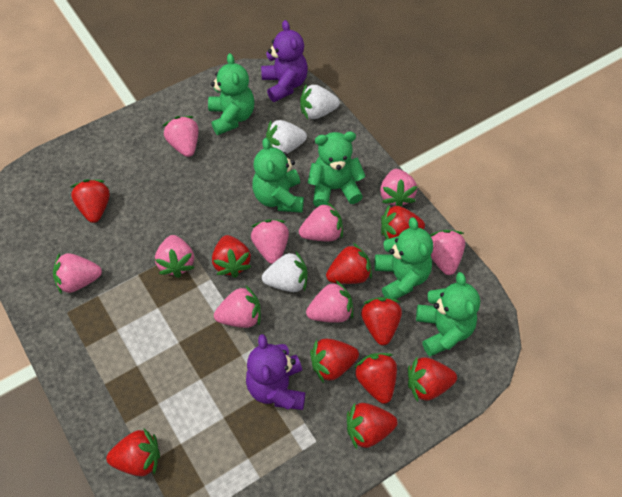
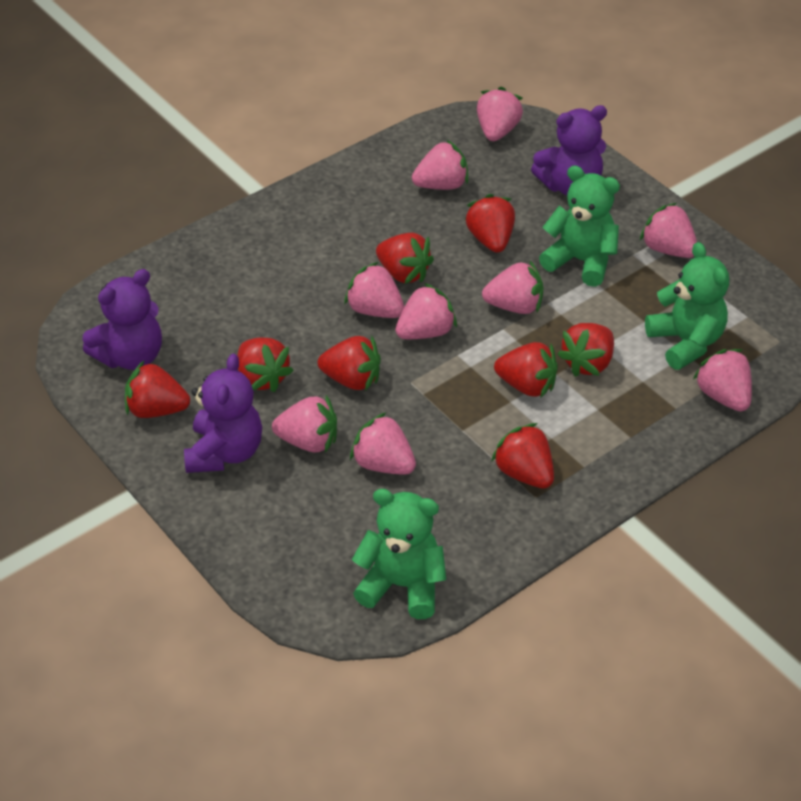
green teddy bear: 5 -> 3
purple teddy bear: 2 -> 3
red strawberry: 10 -> 8
white strawberry: 3 -> 0

